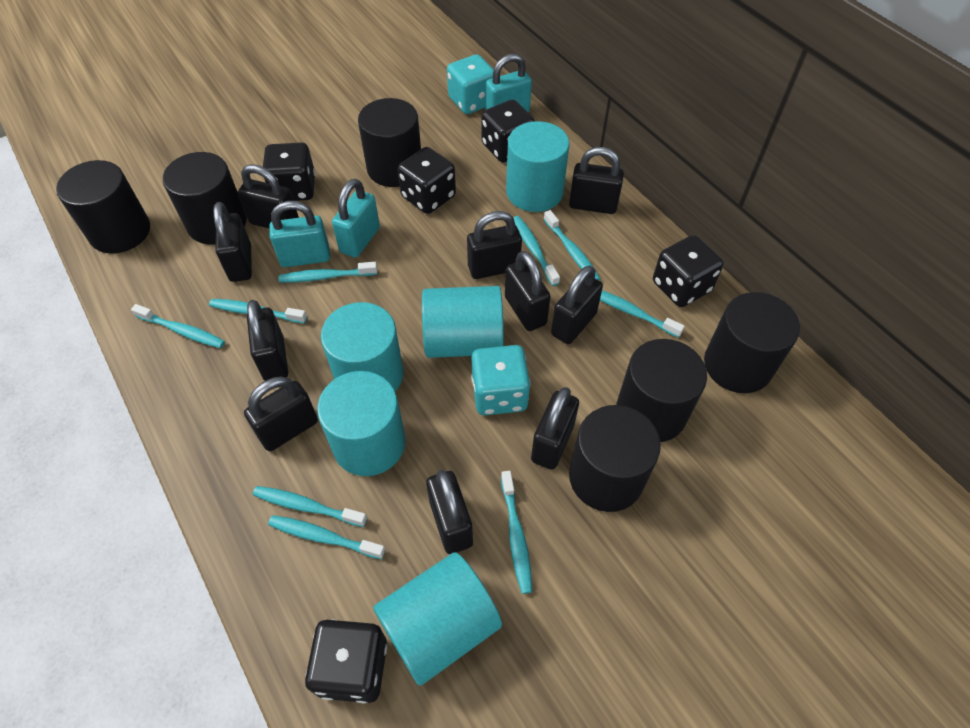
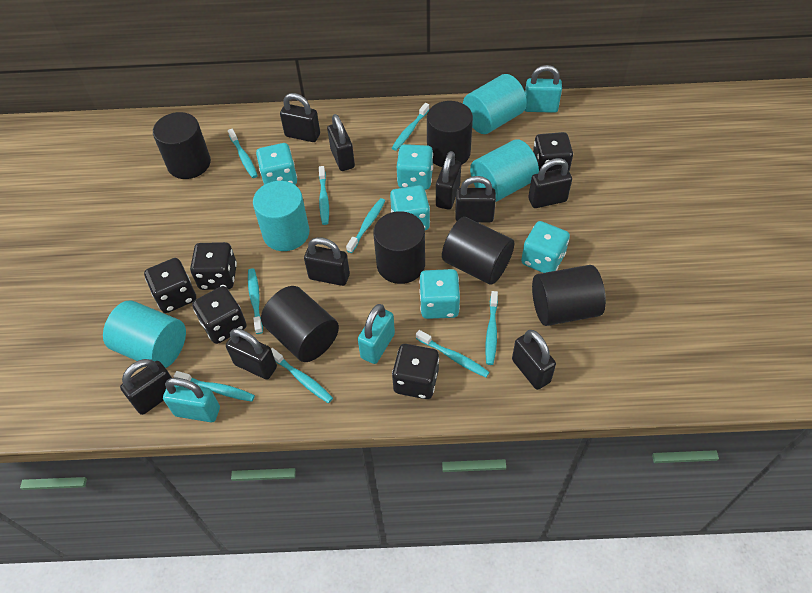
black padlock: 10 -> 9
turquoise cylinder: 5 -> 4
turquoise dice: 2 -> 5

